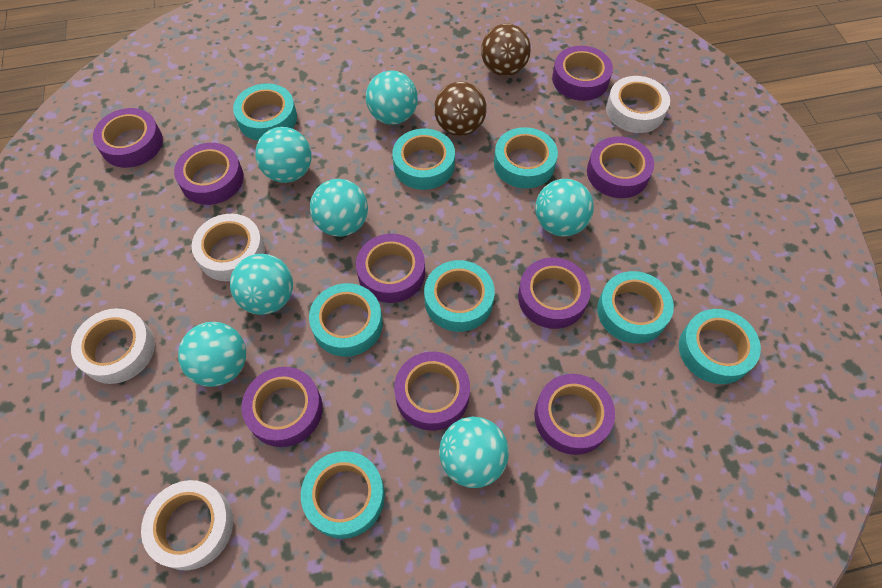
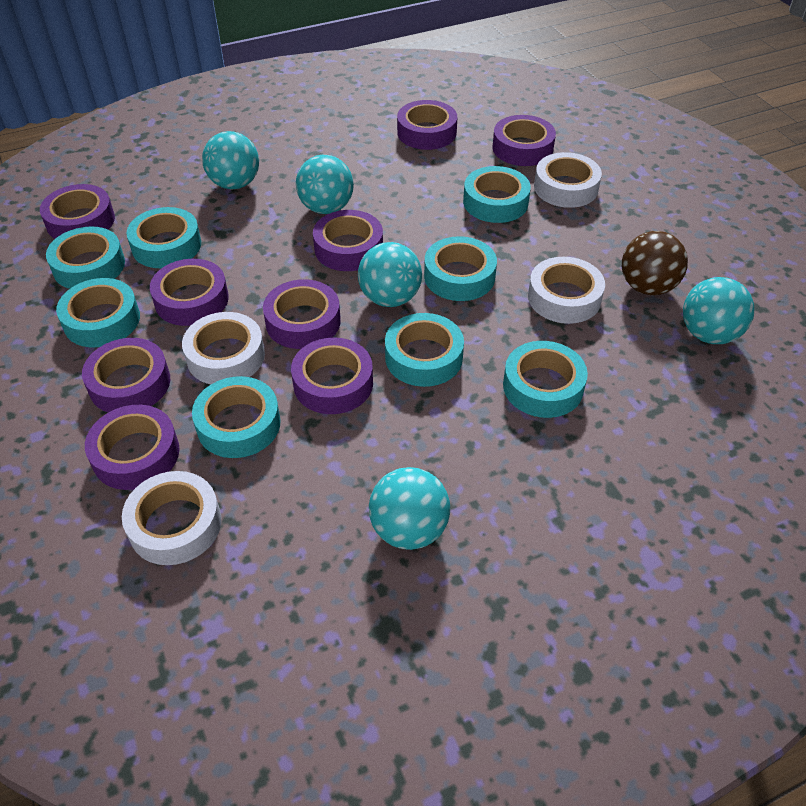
brown ball: 2 -> 1
turquoise ball: 7 -> 5

